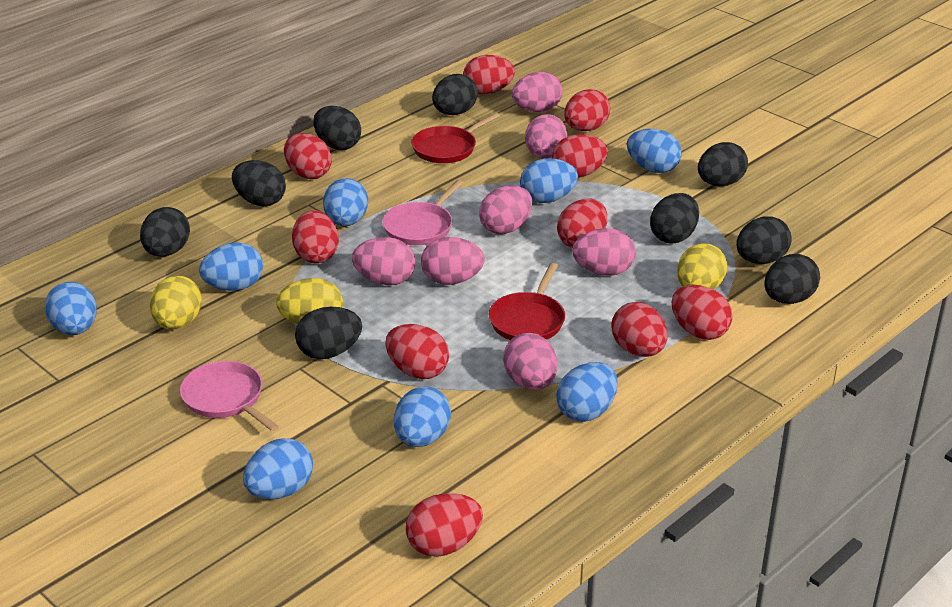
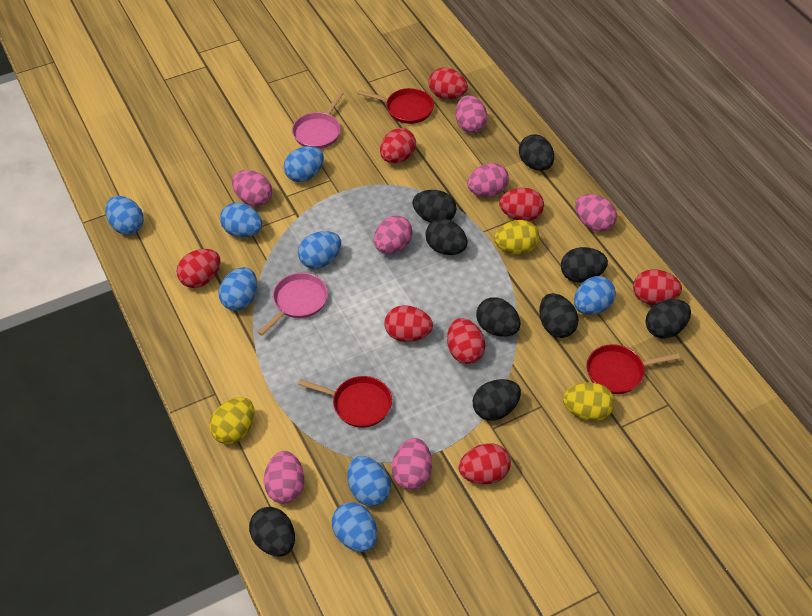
red egg: 10 -> 8
red pan: 2 -> 3

